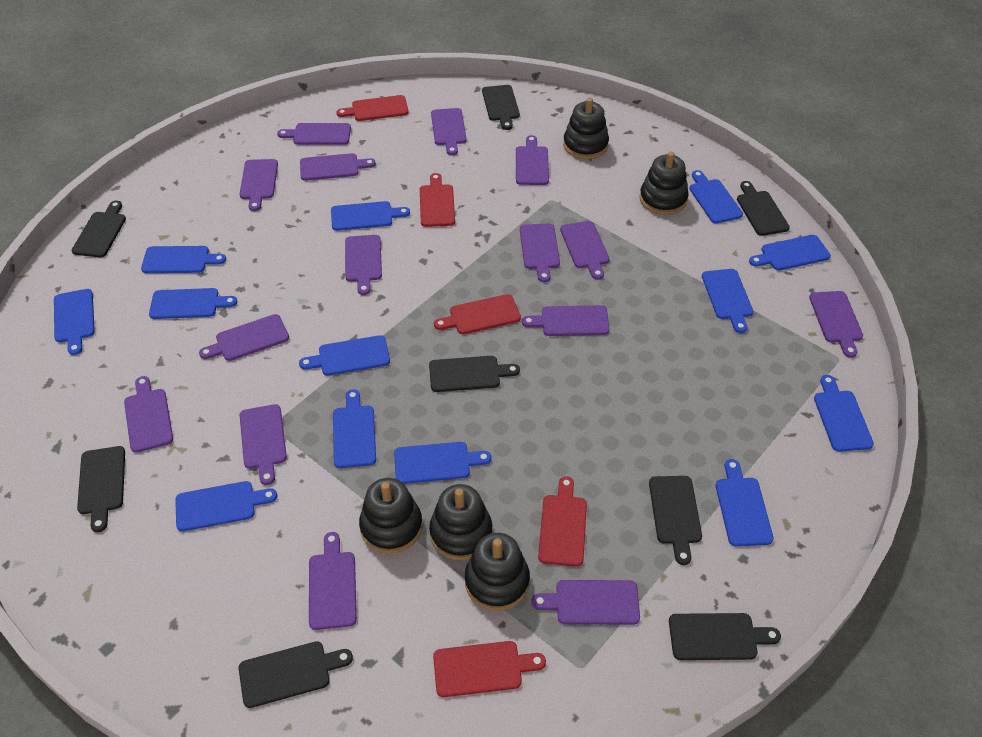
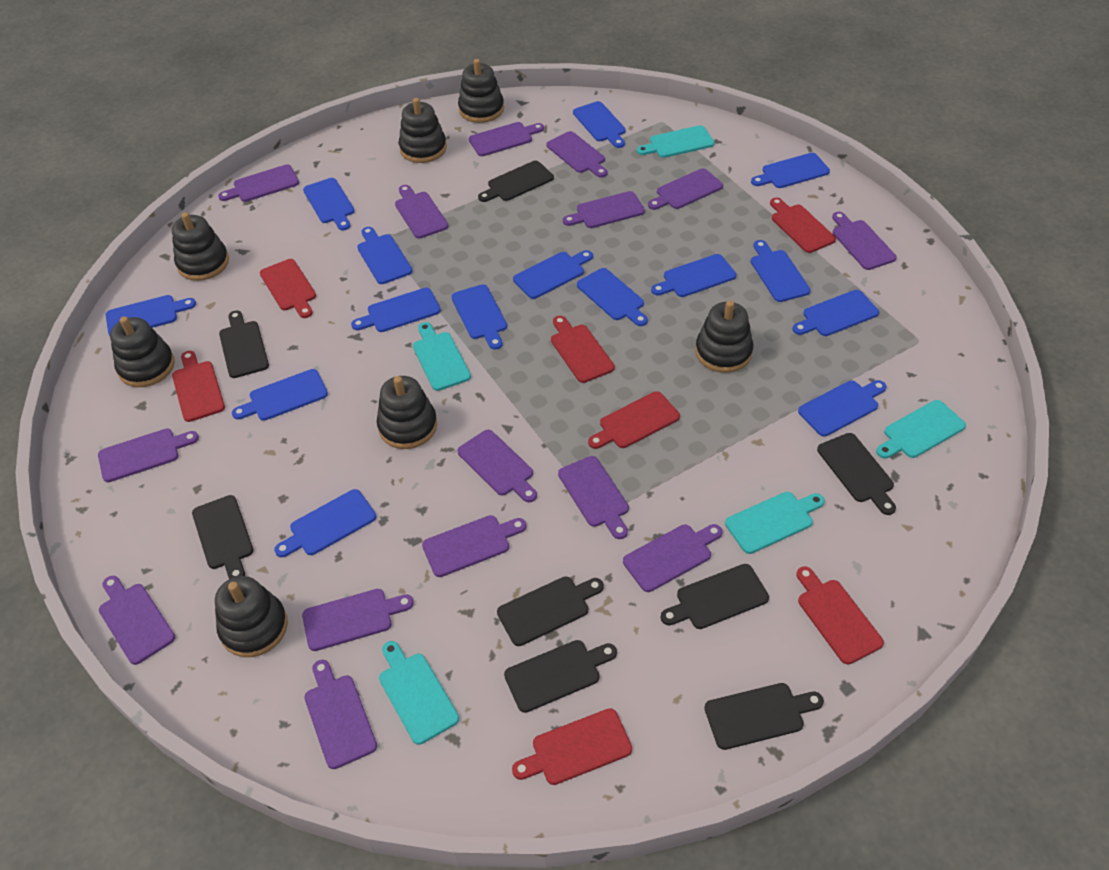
black stacking toy: 5 -> 7
blue cutting board: 13 -> 15
red cutting board: 5 -> 7
turquoise cutting board: 0 -> 5

